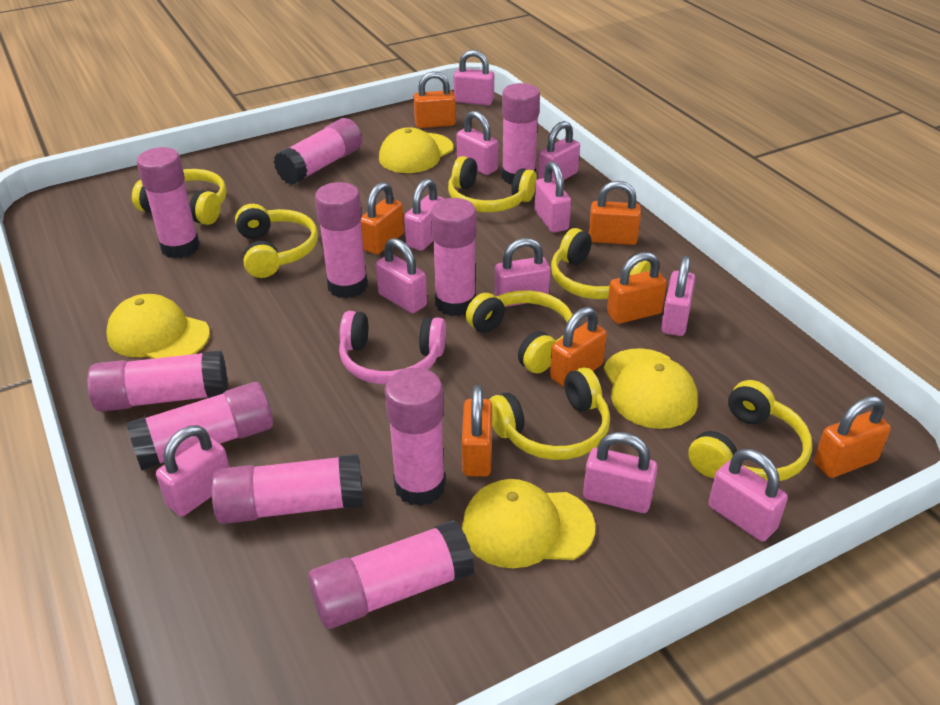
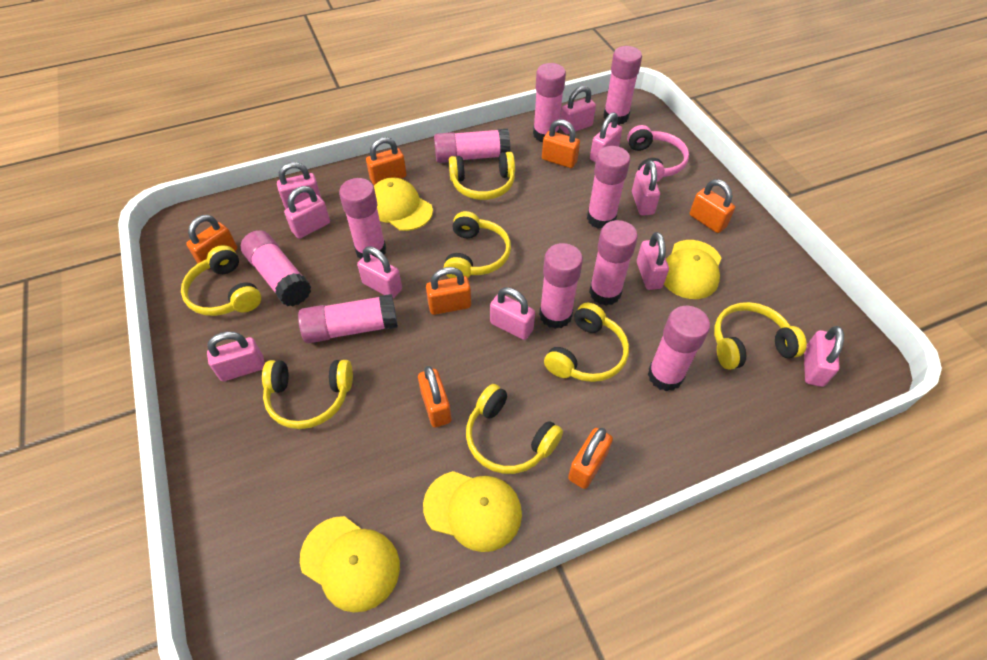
pink padlock: 11 -> 10

